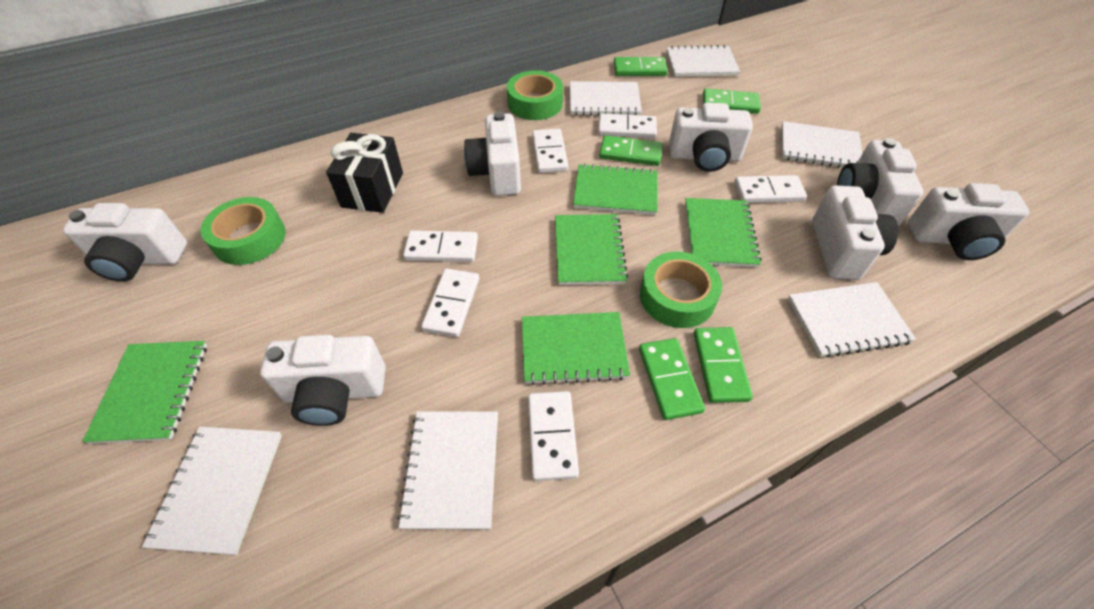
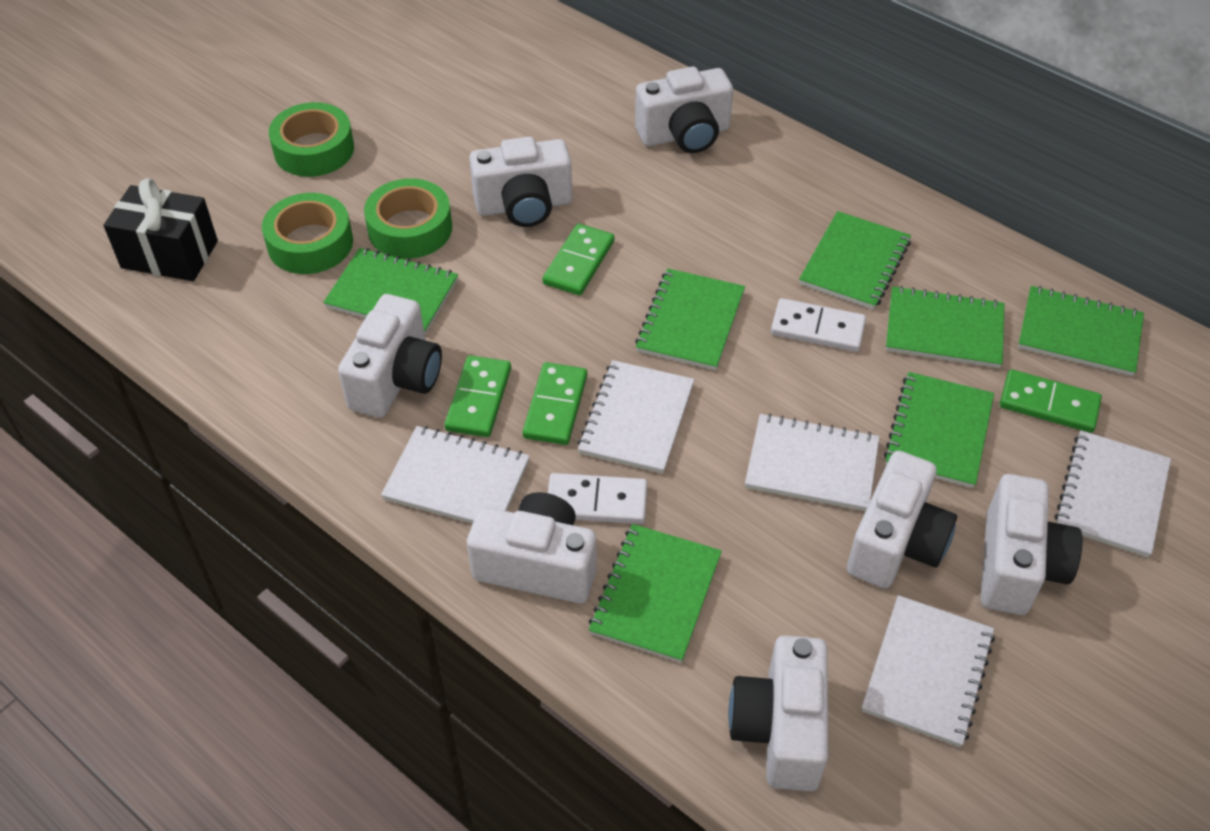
green domino: 5 -> 4
green notebook: 5 -> 7
white domino: 6 -> 2
white notebook: 6 -> 5

